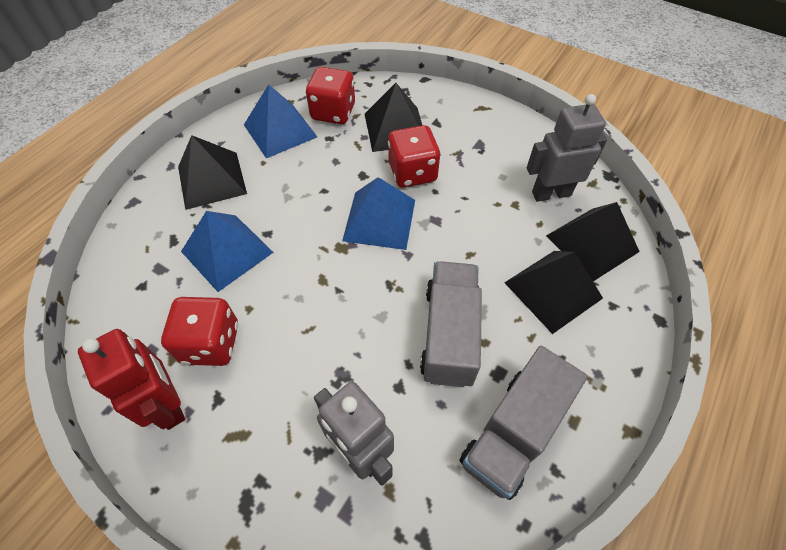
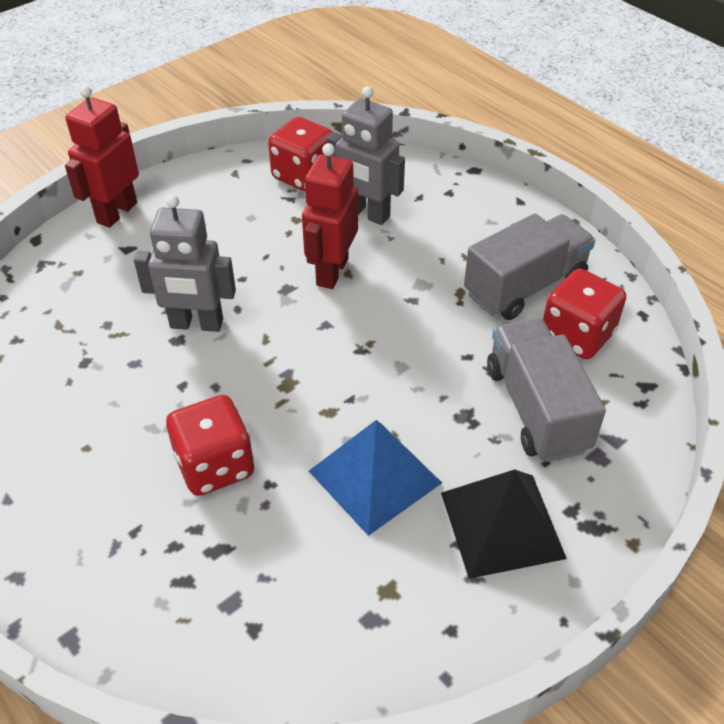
black pyramid: 4 -> 1
blue pyramid: 3 -> 1
red robot: 1 -> 2

